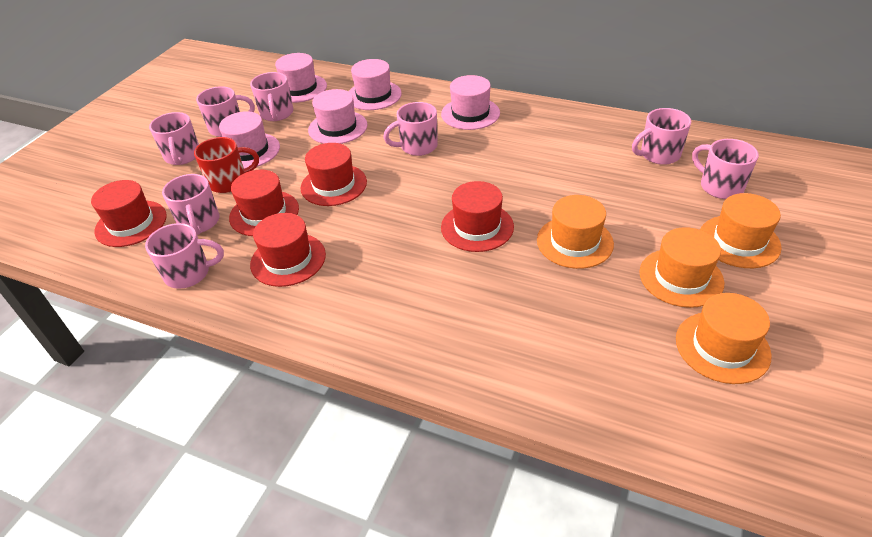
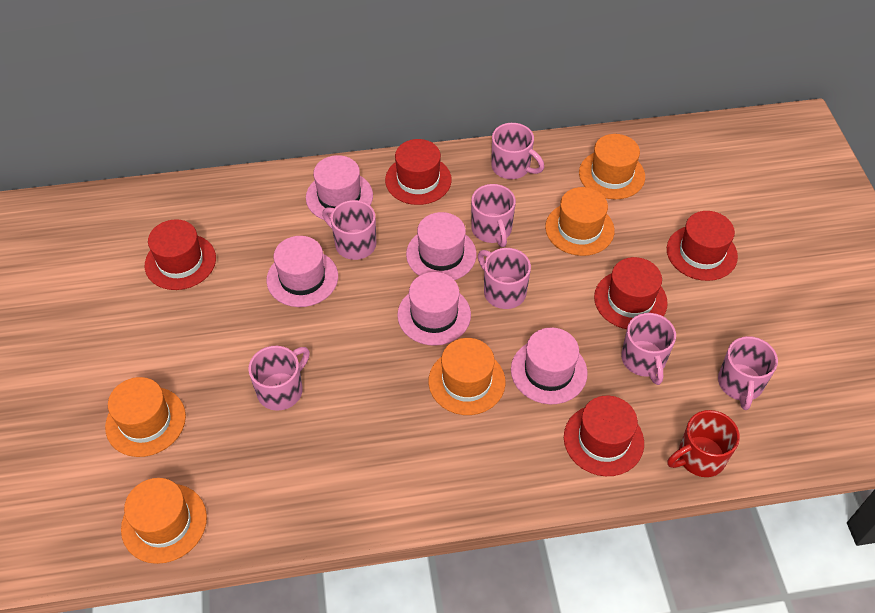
orange hat: 4 -> 5
pink mug: 8 -> 7

